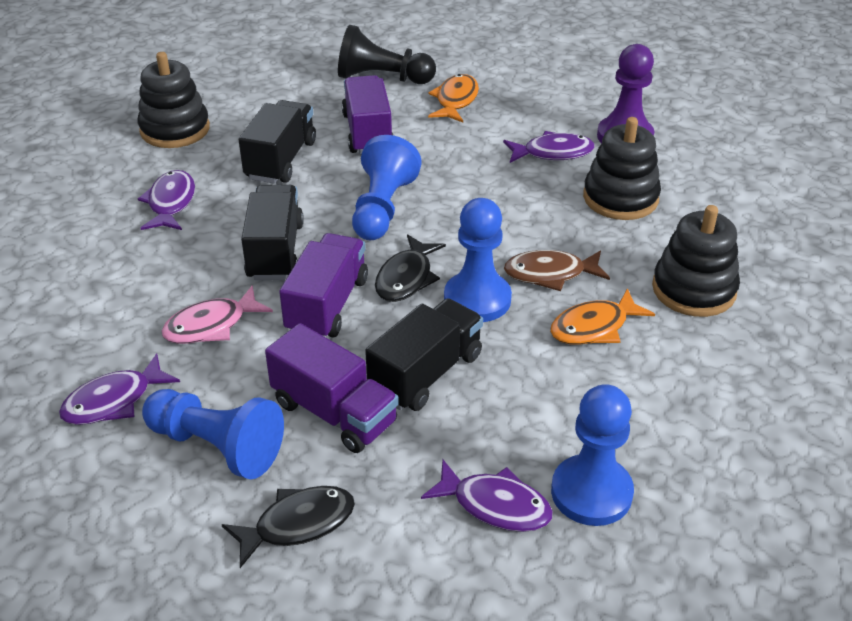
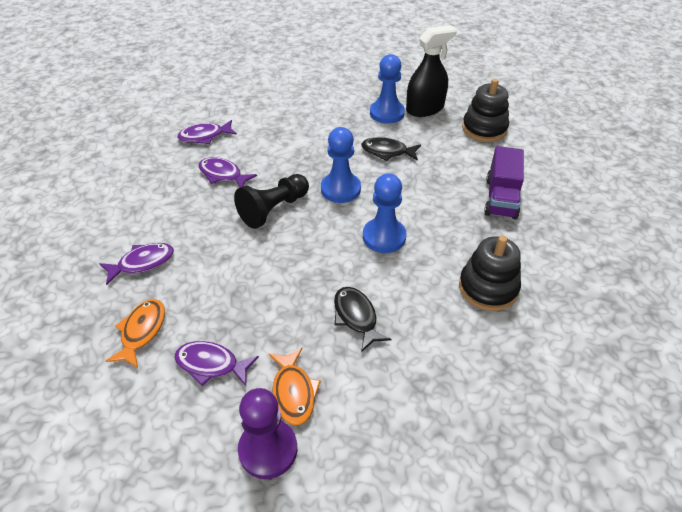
black spray bottle: 0 -> 1
black stacking toy: 3 -> 2
black truck: 3 -> 0
blue pawn: 4 -> 3
brown fish: 1 -> 0
pink fish: 1 -> 0
purple truck: 3 -> 1

